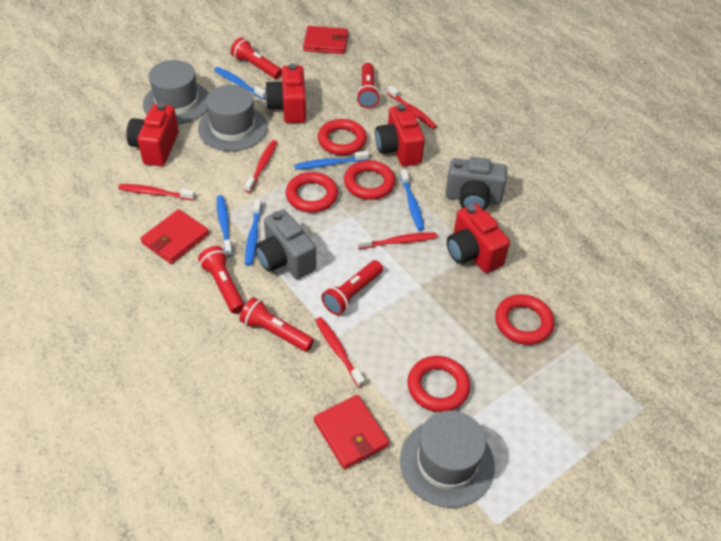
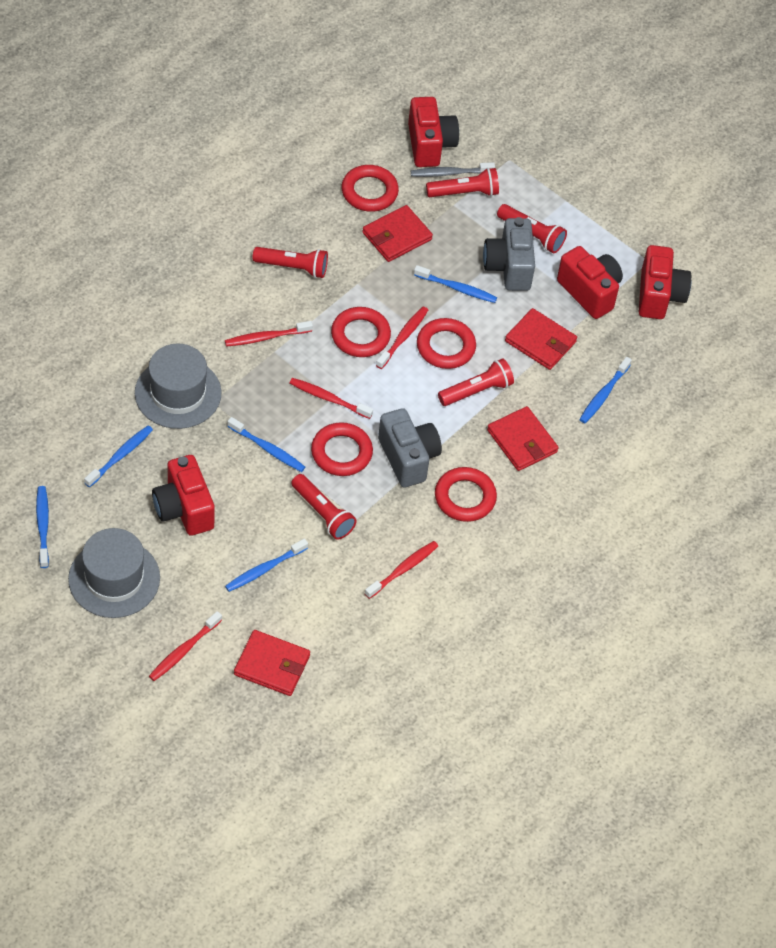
blue toothbrush: 5 -> 6
grey hat: 3 -> 2
grey toothbrush: 0 -> 1
red wallet: 3 -> 4

